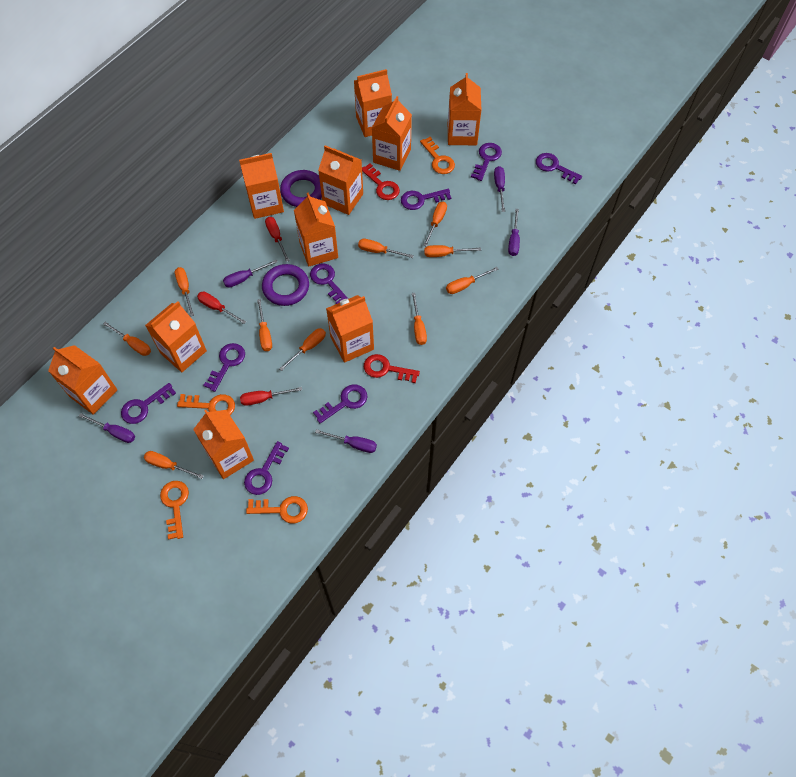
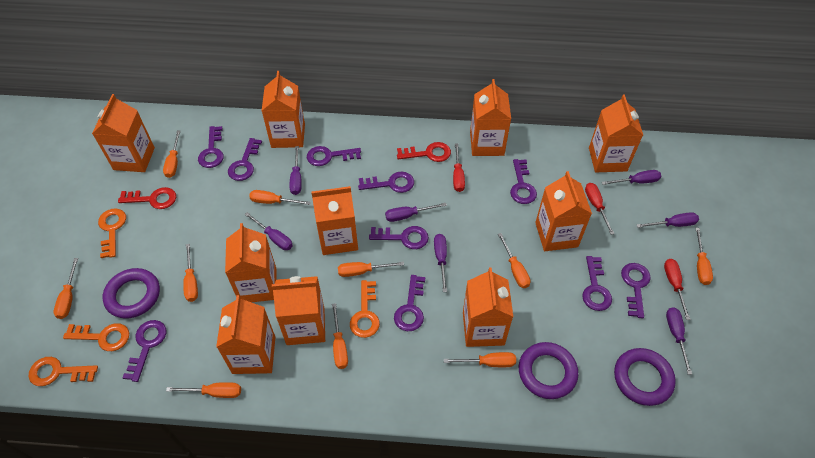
purple key: 8 -> 10
purple ring: 2 -> 3
purple screwdriver: 5 -> 7

